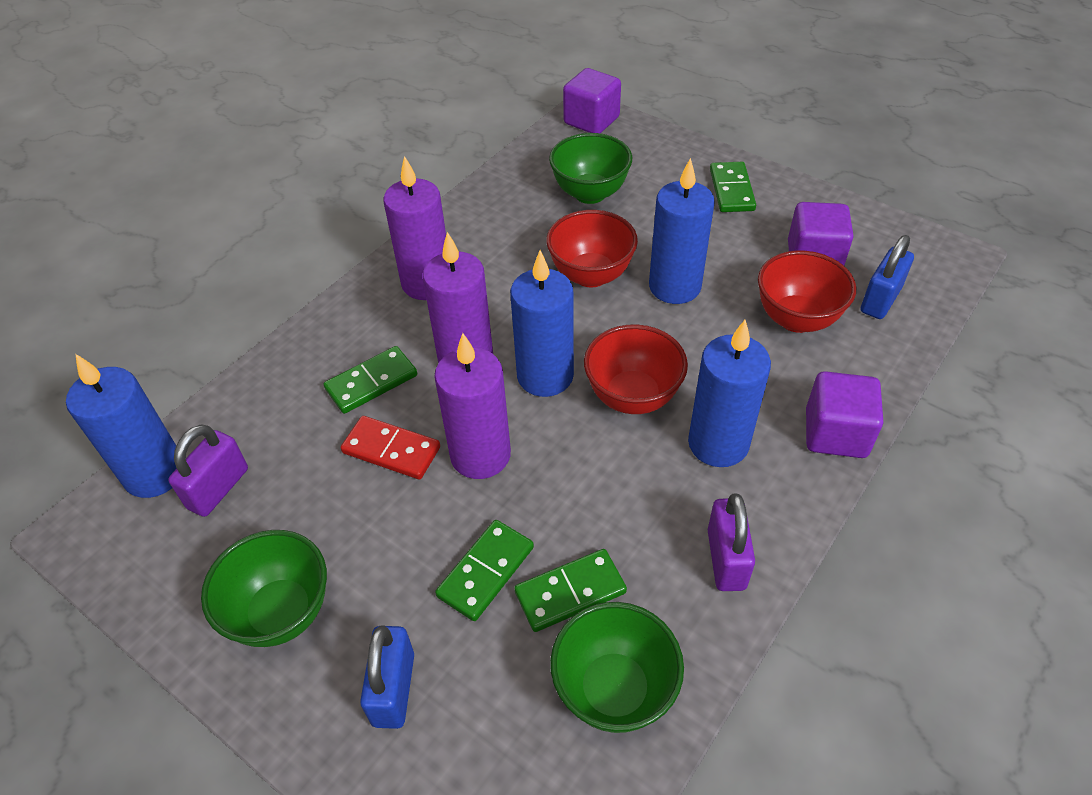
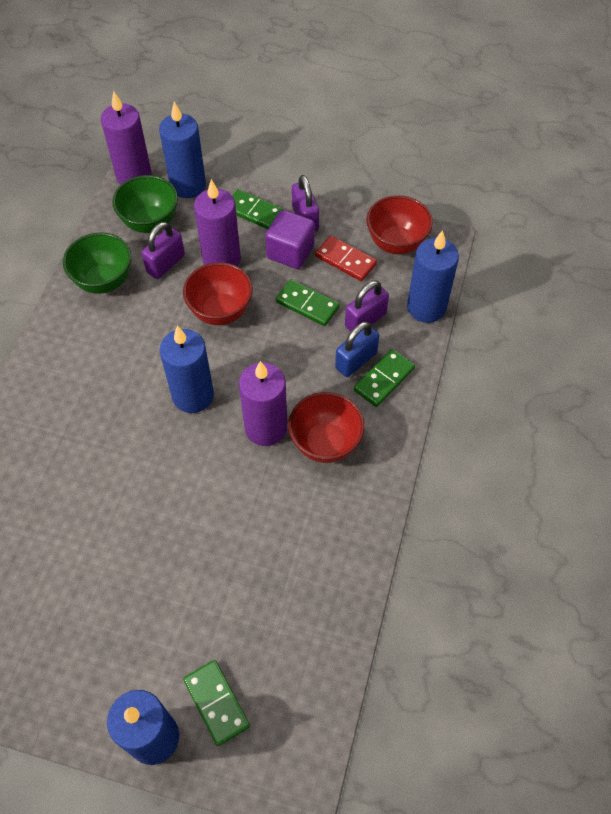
blue padlock: 2 -> 1
green bowl: 3 -> 2
purple cube: 3 -> 1
purple padlock: 2 -> 3

